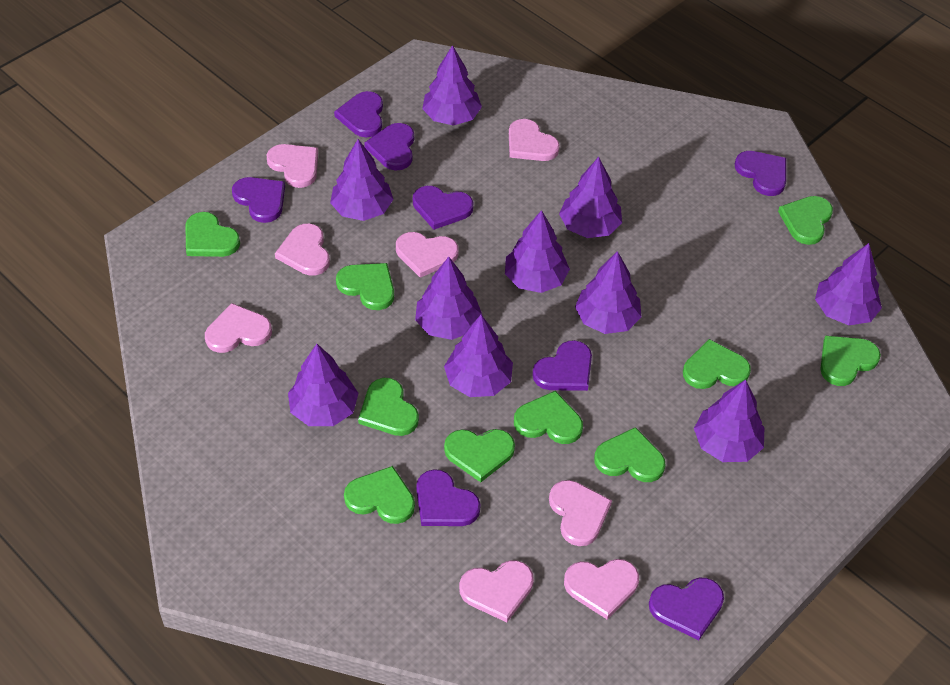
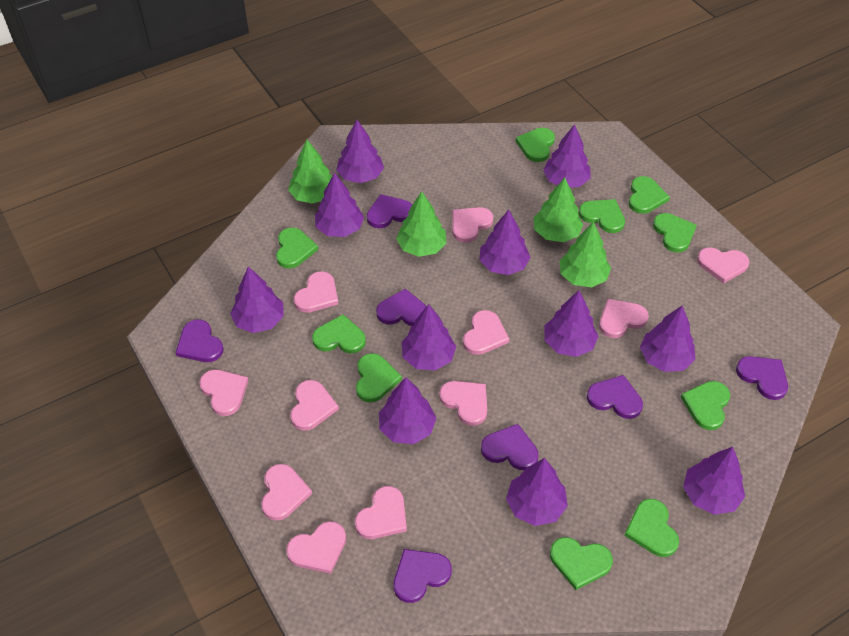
green tree: 0 -> 4
pink heart: 8 -> 11
purple heart: 8 -> 7
purple tree: 10 -> 11

